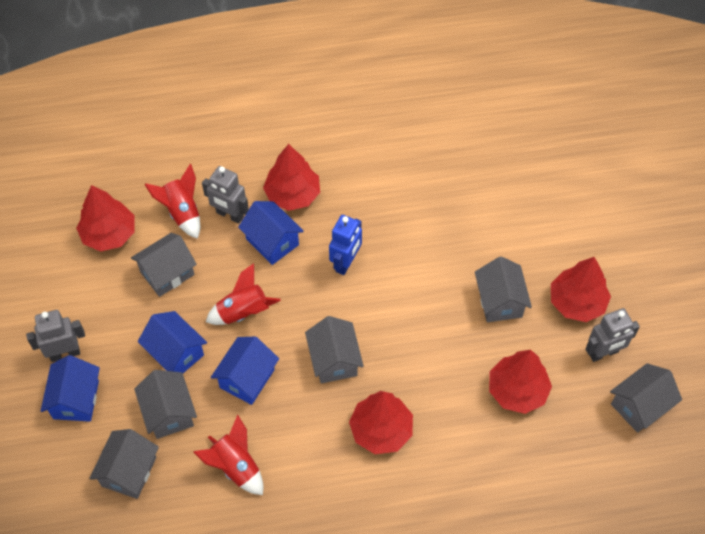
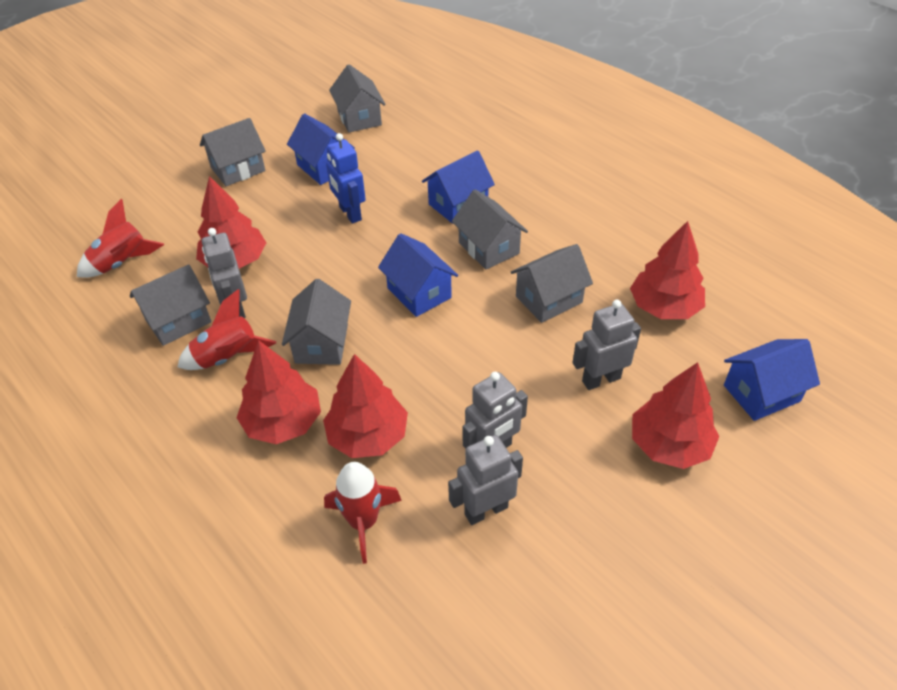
grey robot: 3 -> 4

